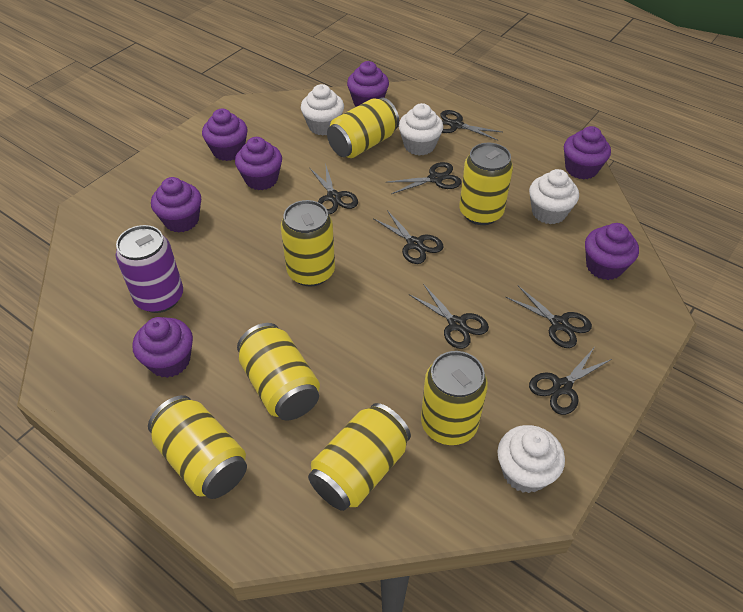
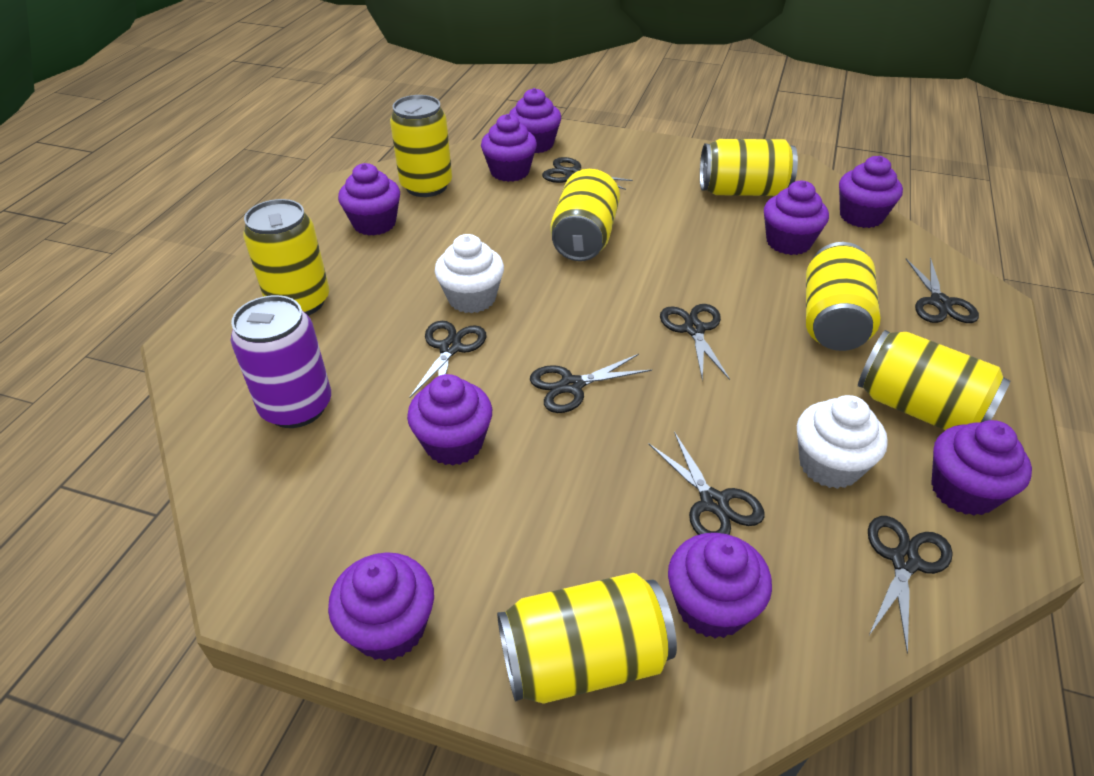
purple cupcake: 7 -> 9
white cupcake: 4 -> 2

